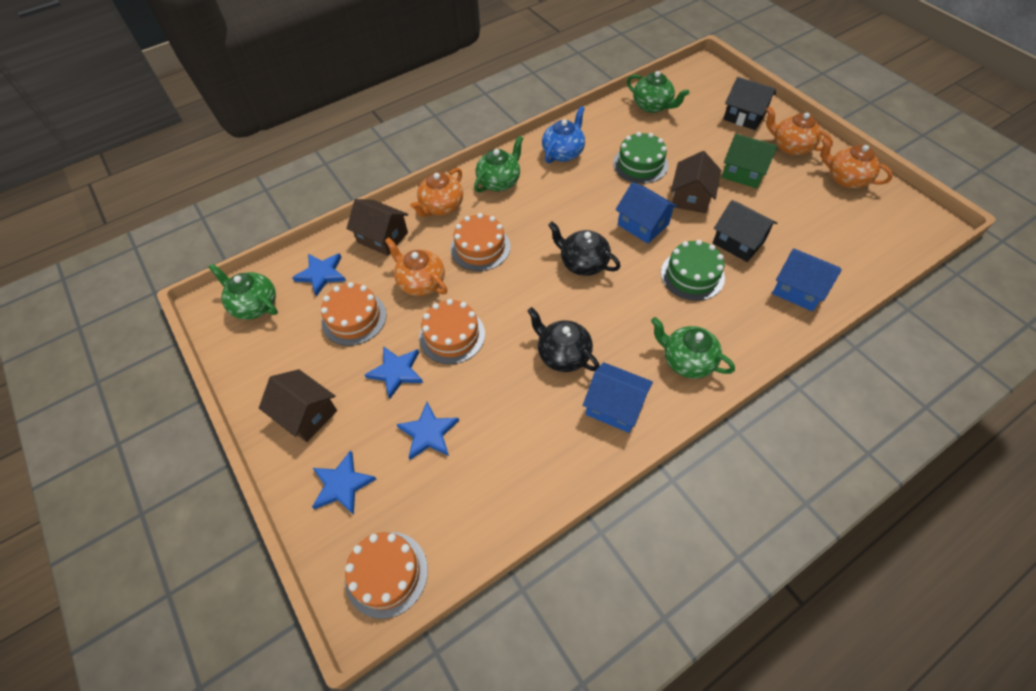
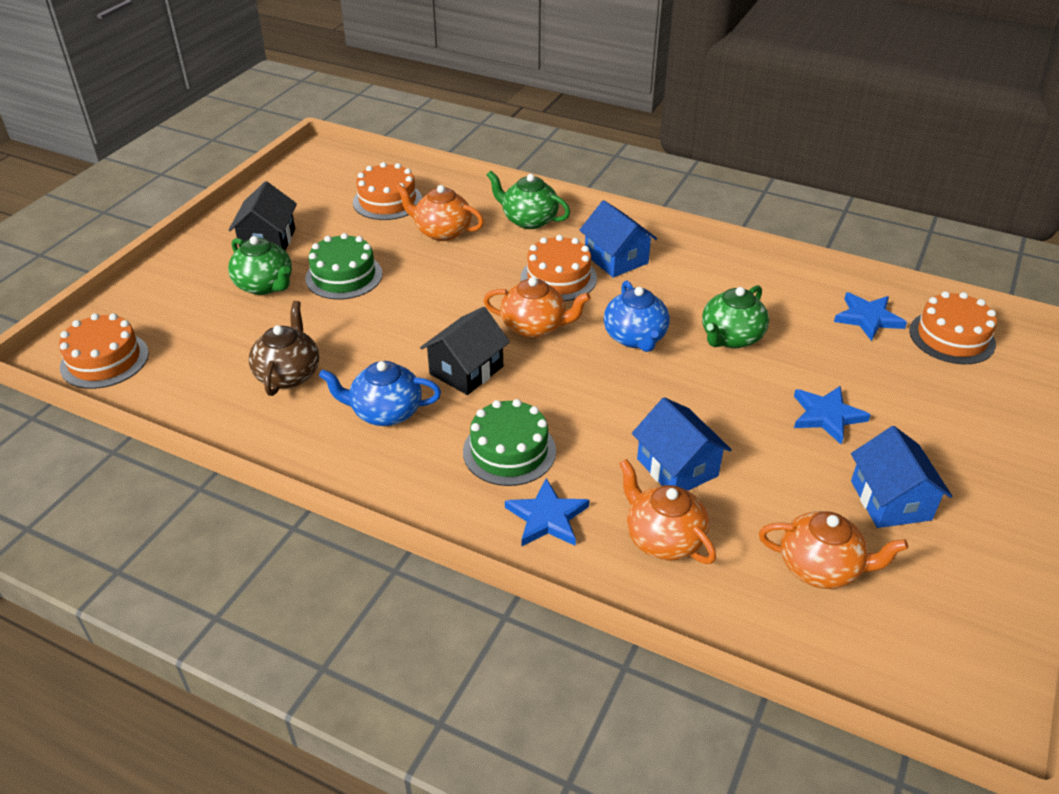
black teapot: 2 -> 0
blue star: 4 -> 3
blue teapot: 1 -> 2
brown house: 3 -> 0
brown teapot: 0 -> 1
green house: 1 -> 0
green teapot: 4 -> 3

